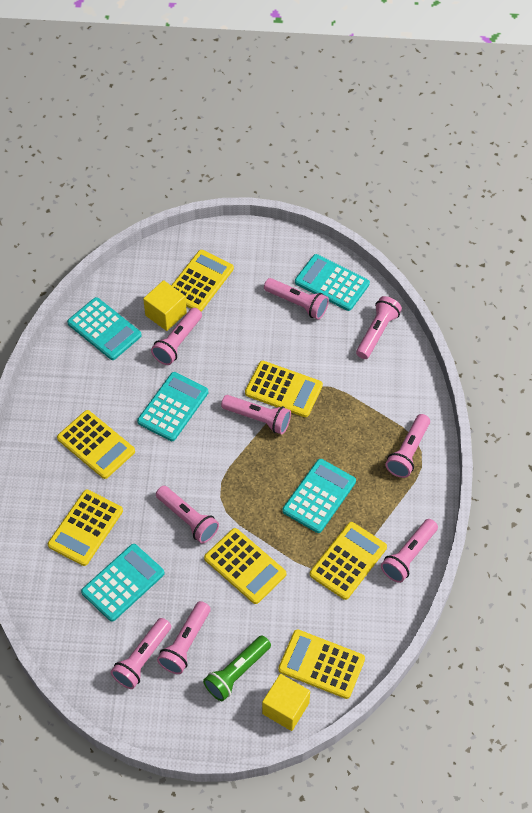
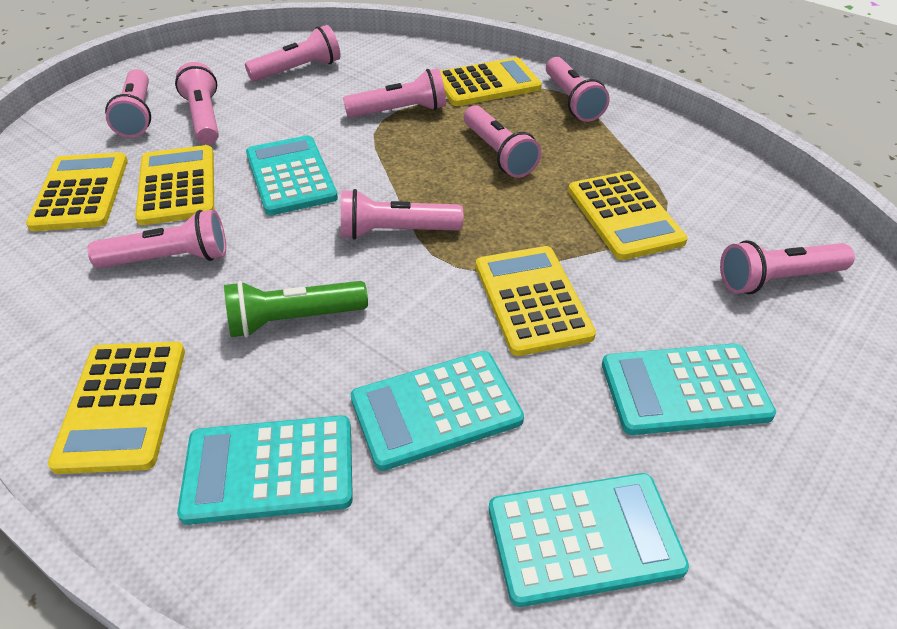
yellow calculator: 7 -> 6
yellow cube: 2 -> 0

